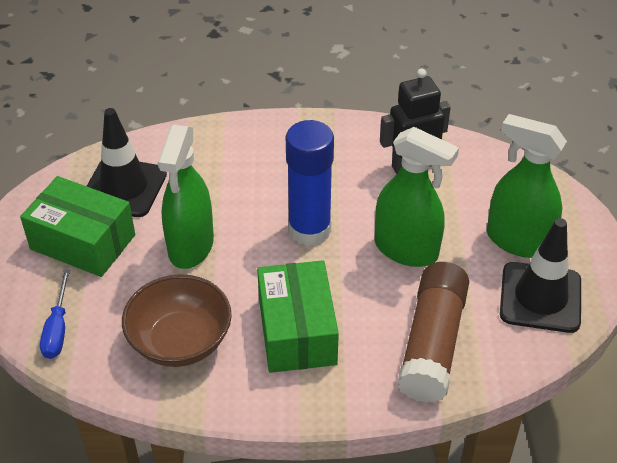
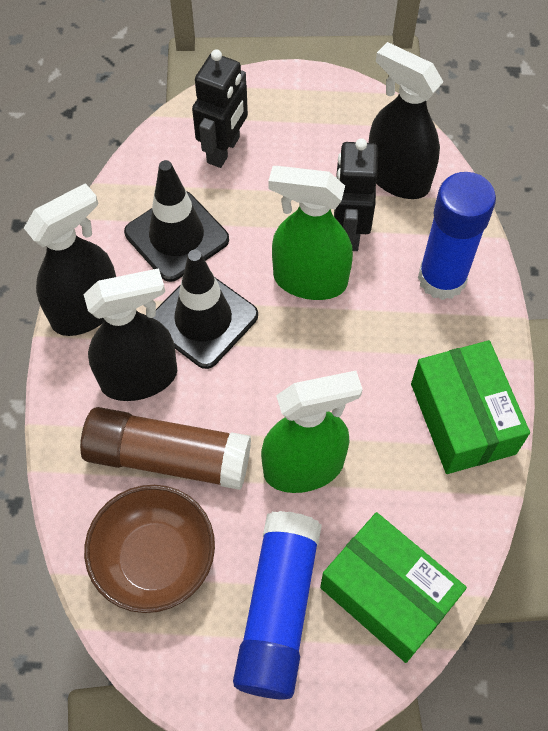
black robot: 1 -> 2
black spray bottle: 0 -> 3
blue glue stick: 1 -> 2
blue screwdriver: 1 -> 0
green spray bottle: 3 -> 2

